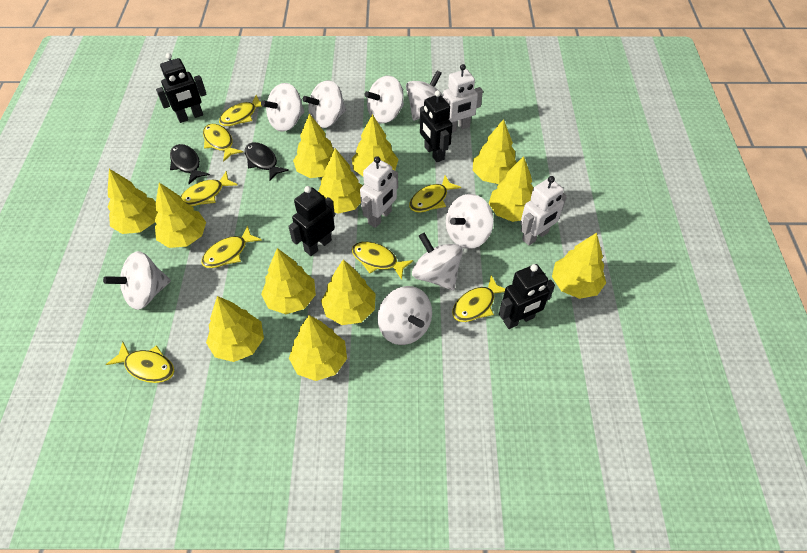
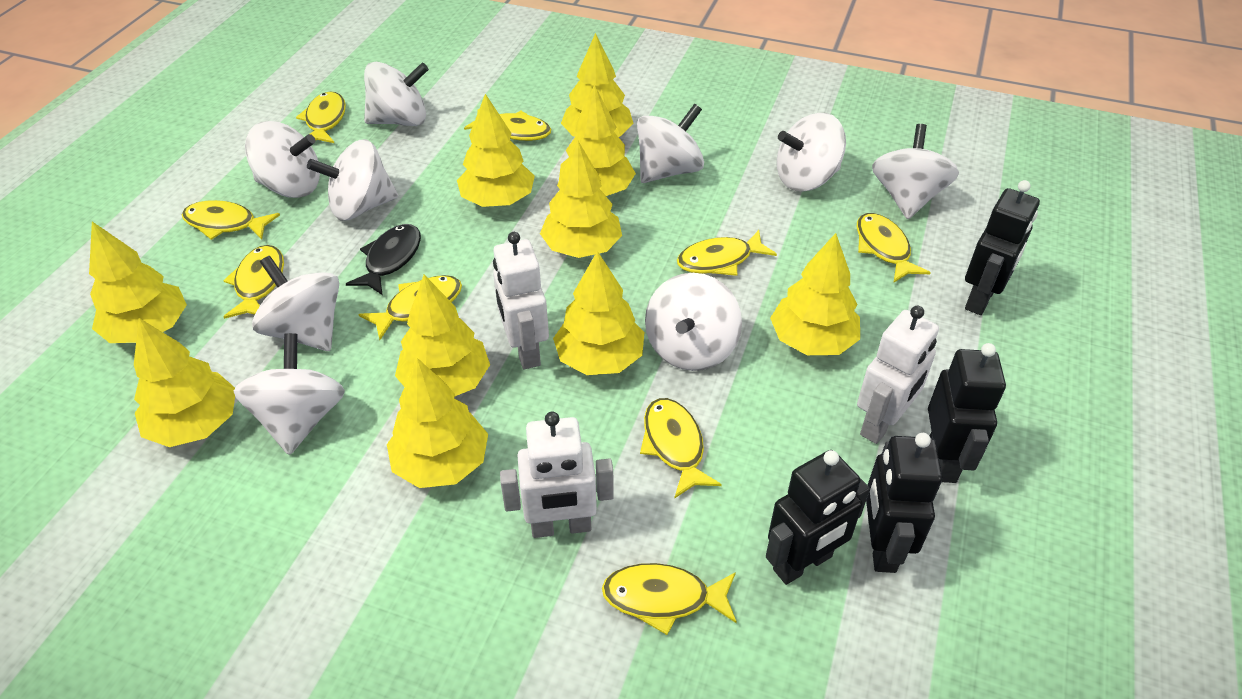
black fish: 2 -> 1
white spinning top: 8 -> 9
yellow fish: 8 -> 9
yellow tree: 12 -> 10

